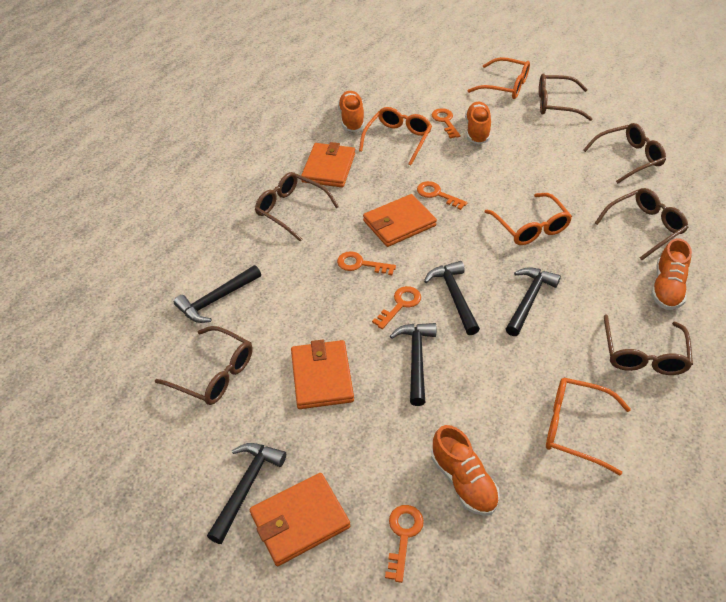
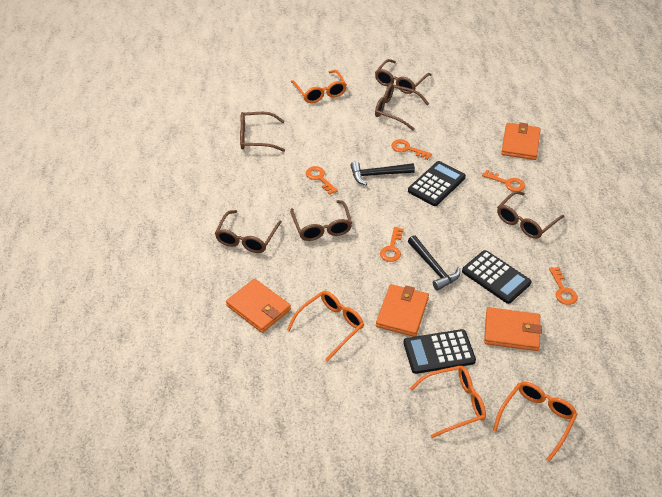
black calculator: 0 -> 3
black hammer: 5 -> 2
orange shoe: 4 -> 0

